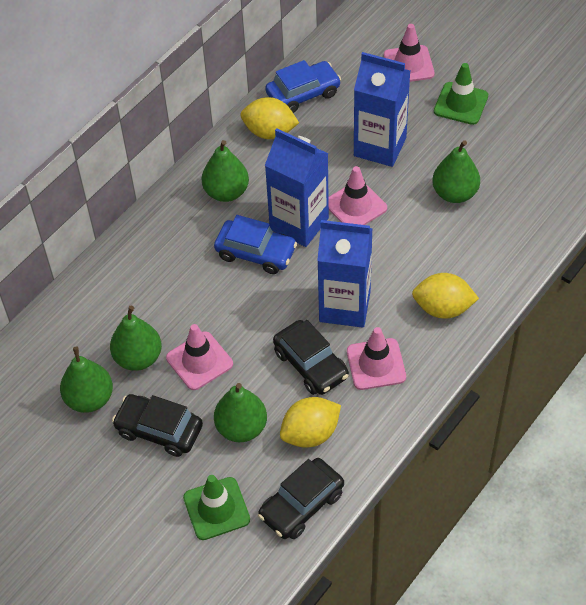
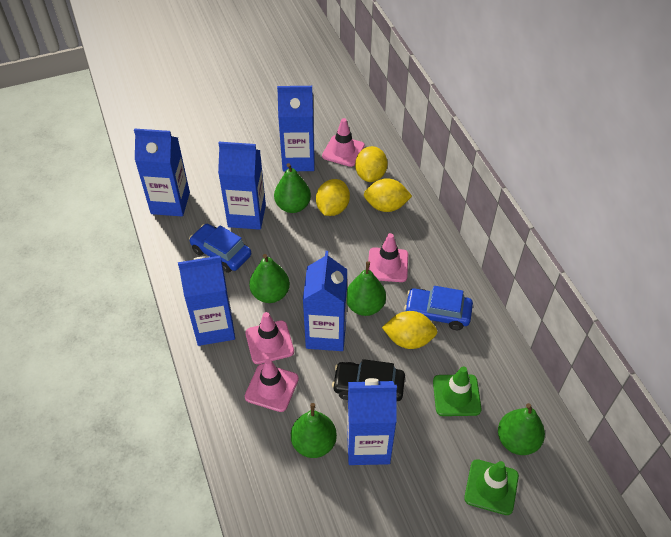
black car: 3 -> 1
blue carton: 3 -> 6
yellow lemon: 3 -> 4

